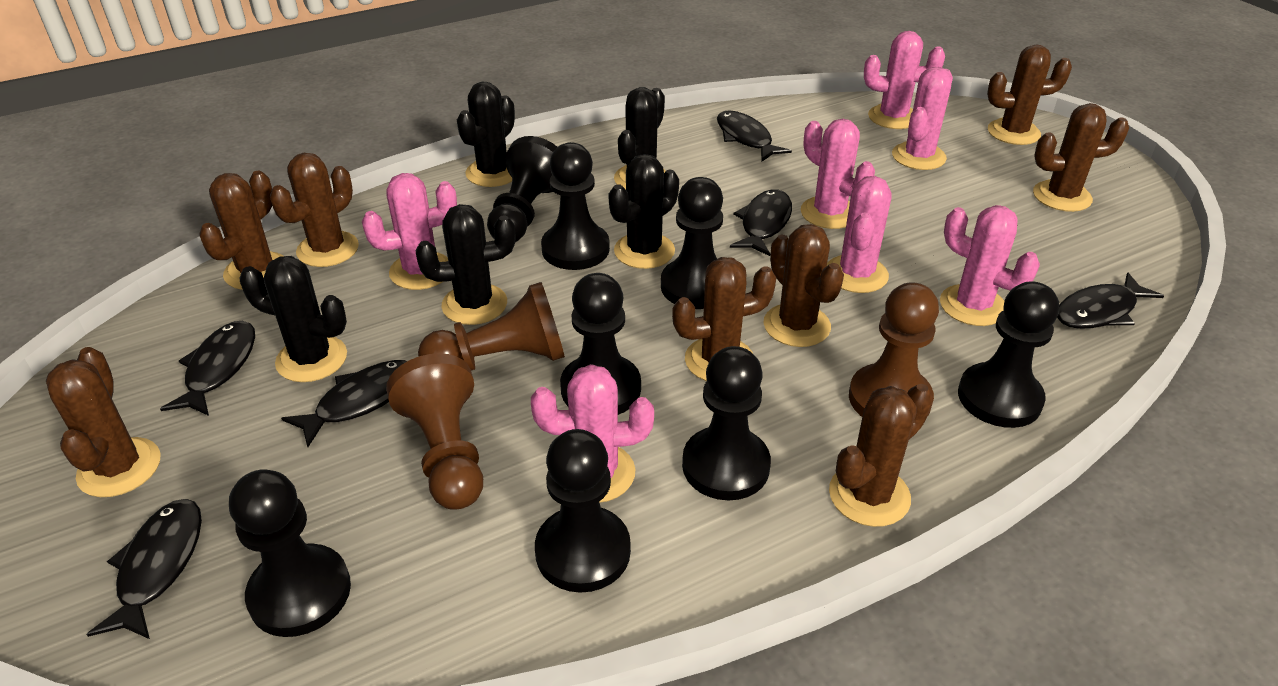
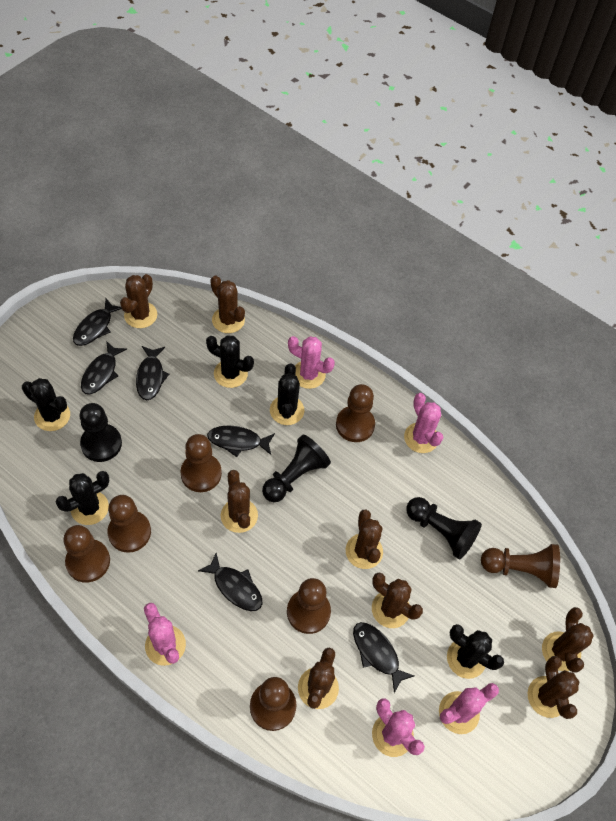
black pawn: 8 -> 3
brown pawn: 3 -> 7
pink cactus: 7 -> 5

